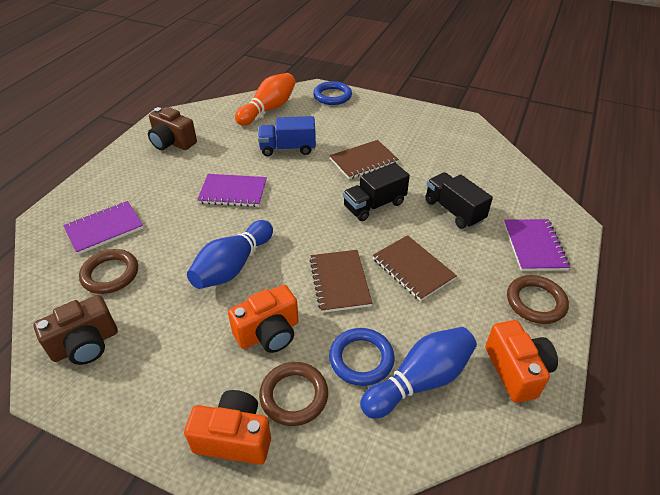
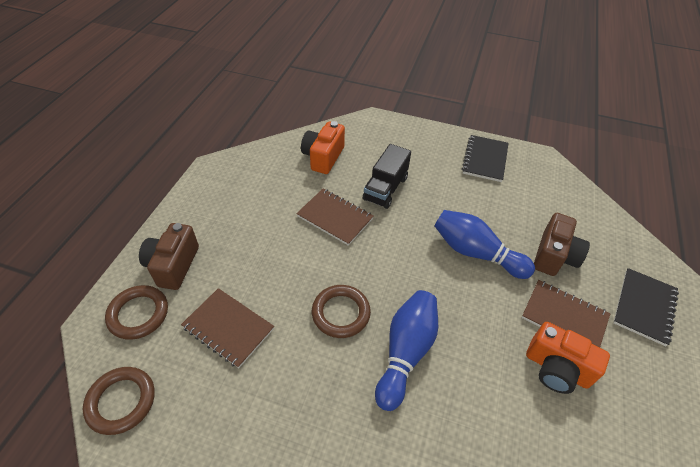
black notebook: 0 -> 2
black truck: 2 -> 1
blue ring: 2 -> 0
blue truck: 1 -> 0
orange bowling pin: 1 -> 0
orange camera: 3 -> 2
purple notebook: 3 -> 0

